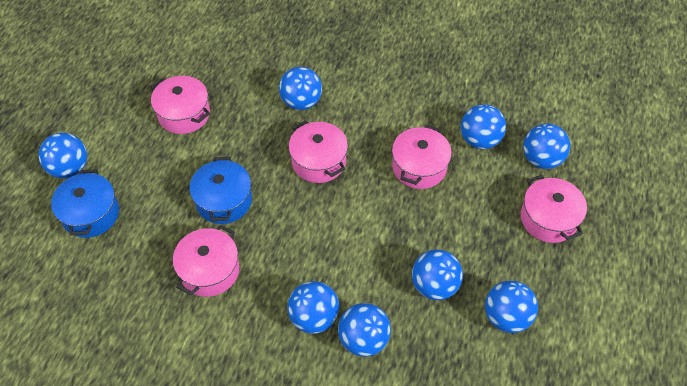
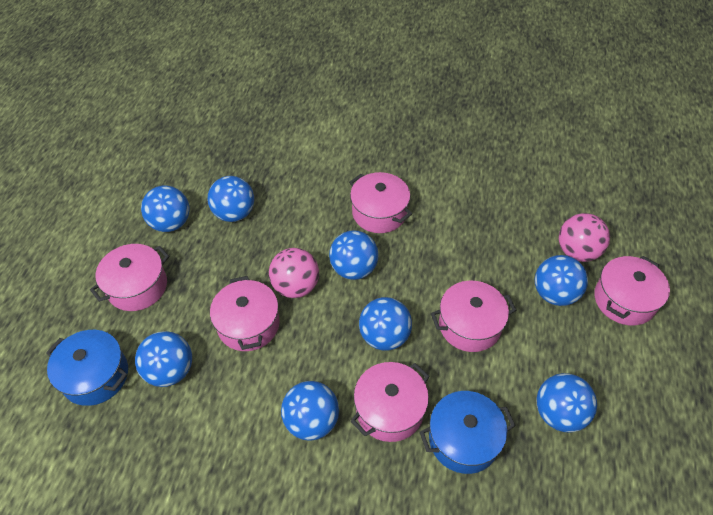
pink ball: 0 -> 2
pink pot: 5 -> 6

